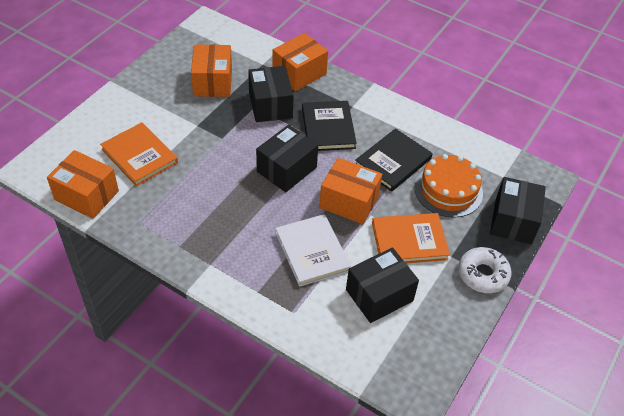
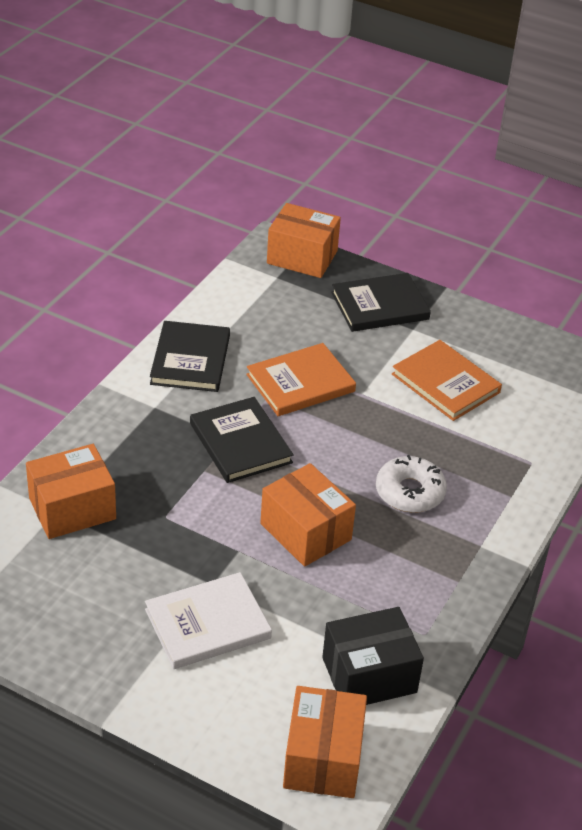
black book: 2 -> 3
black box: 4 -> 1
orange cake: 1 -> 0

